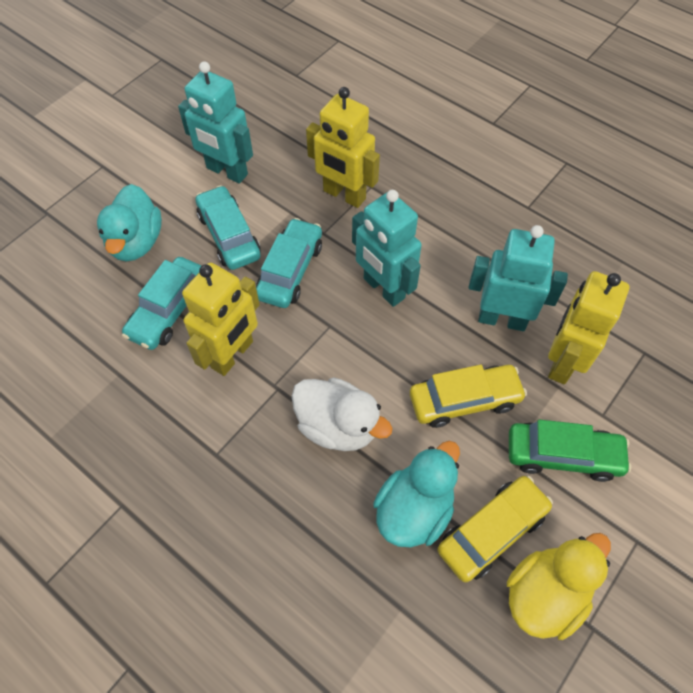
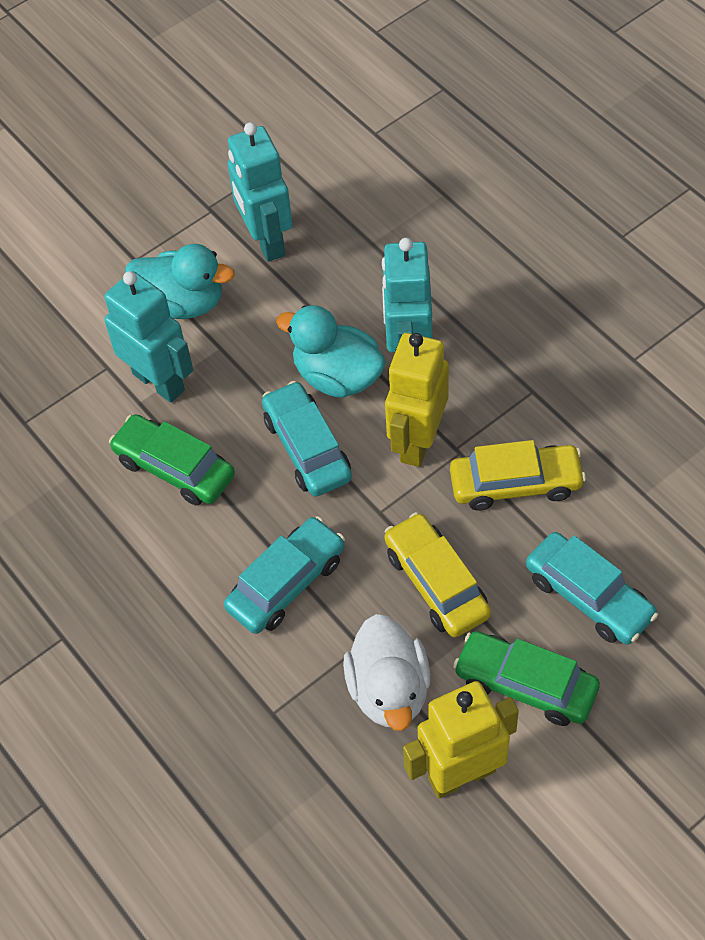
green car: 1 -> 2
yellow duck: 1 -> 0
yellow robot: 3 -> 2

